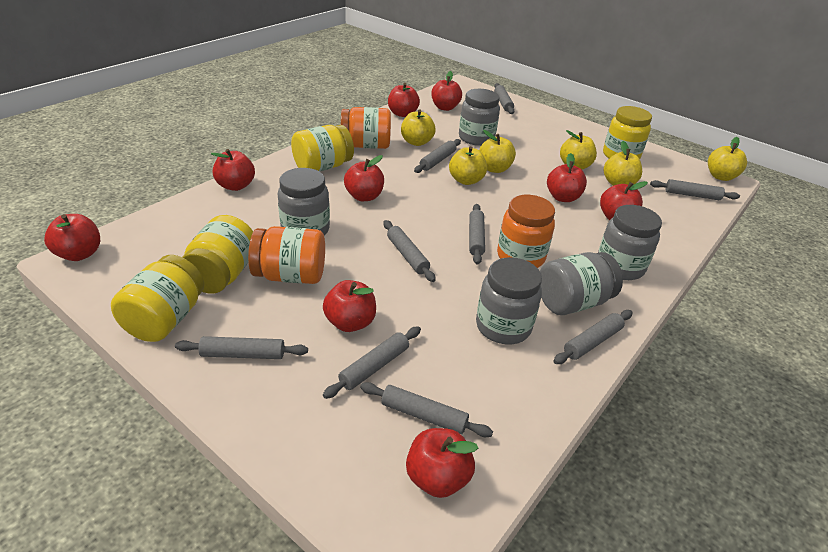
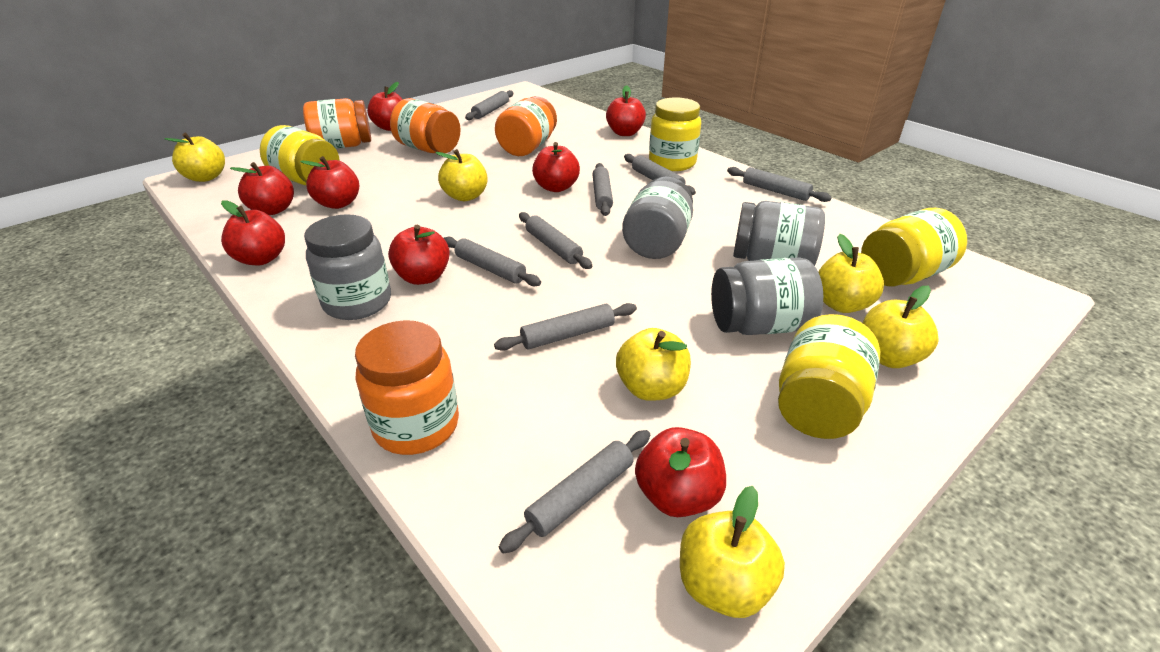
grey jar: 5 -> 4
grey rolling pin: 9 -> 8
orange jar: 3 -> 4
red apple: 9 -> 8

